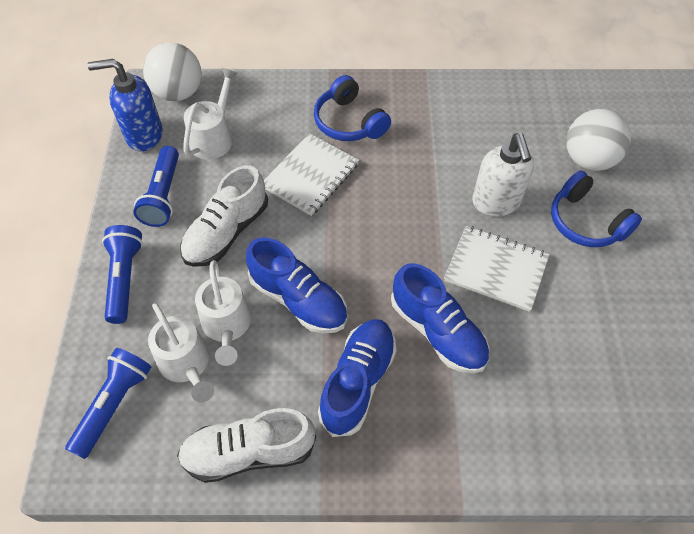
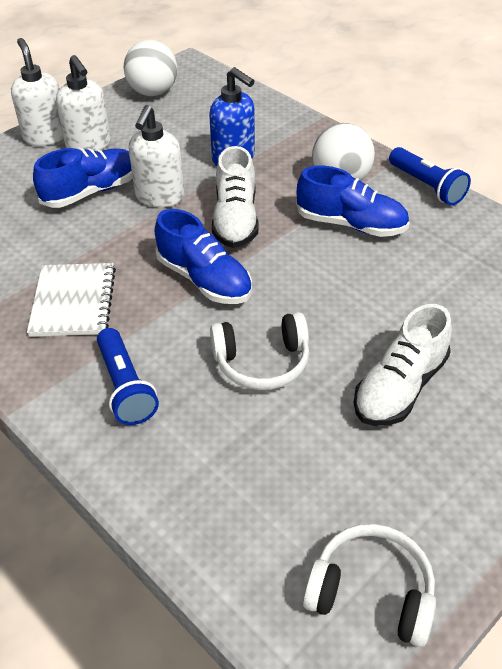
blue flashlight: 3 -> 2
blue headphones: 2 -> 0
white headphones: 0 -> 2
white notebook: 2 -> 1
white soap dispenser: 1 -> 3
white watering can: 3 -> 0

